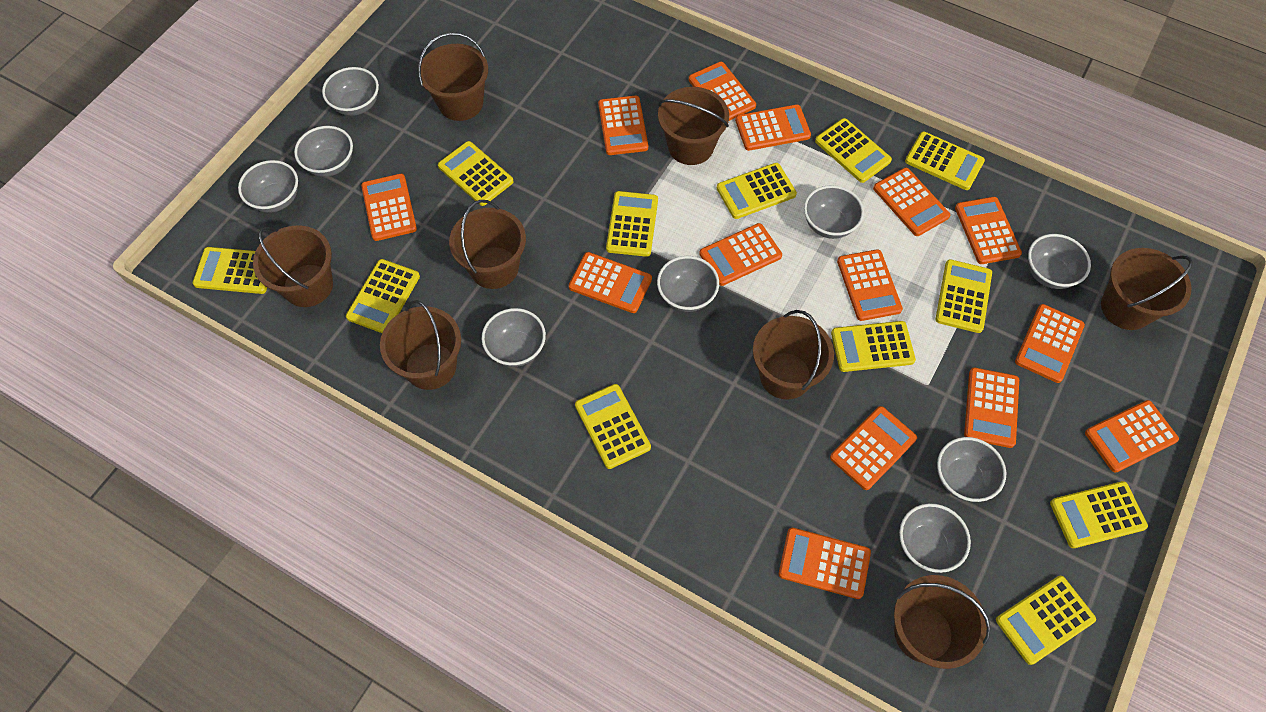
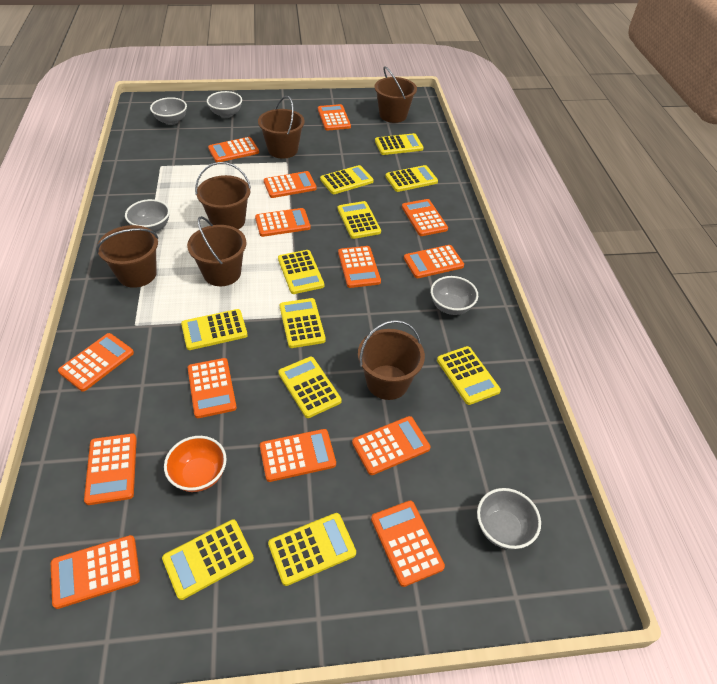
brown bucket: 8 -> 6
grey bowl: 9 -> 5
orange bowl: 0 -> 1
yellow calculator: 12 -> 11

